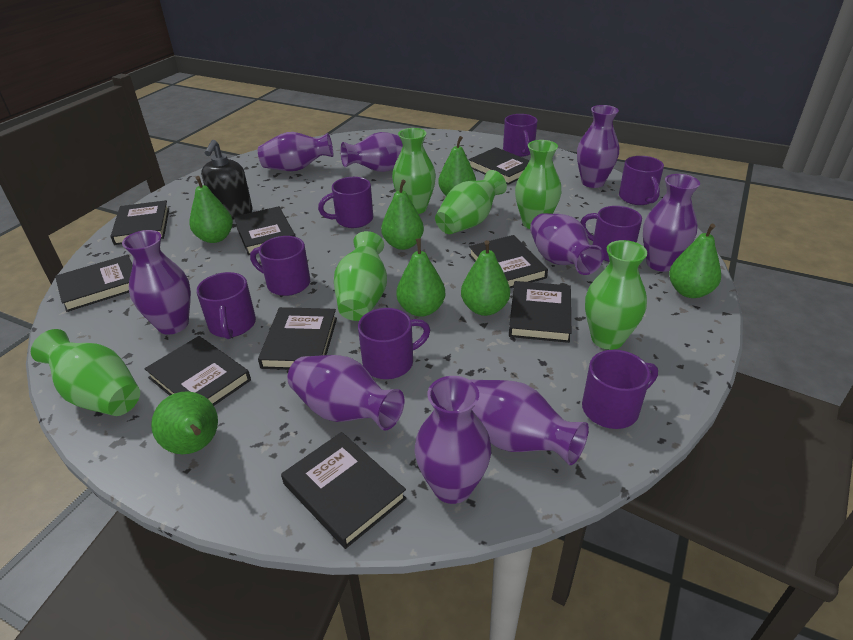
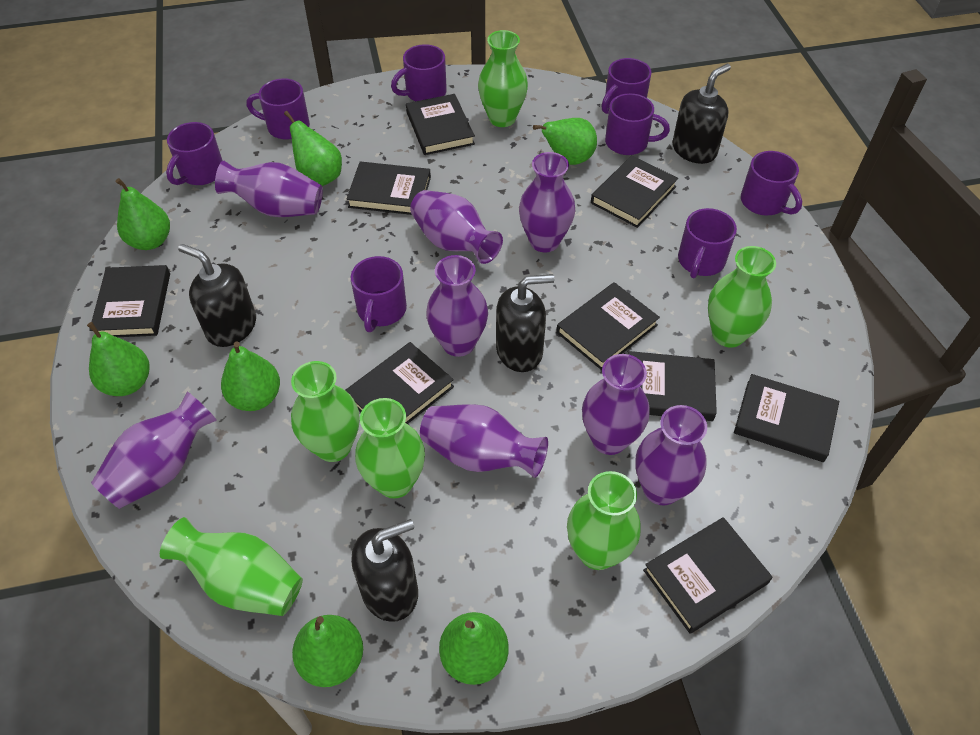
black soap dispenser: 1 -> 4
purple vase: 9 -> 8

